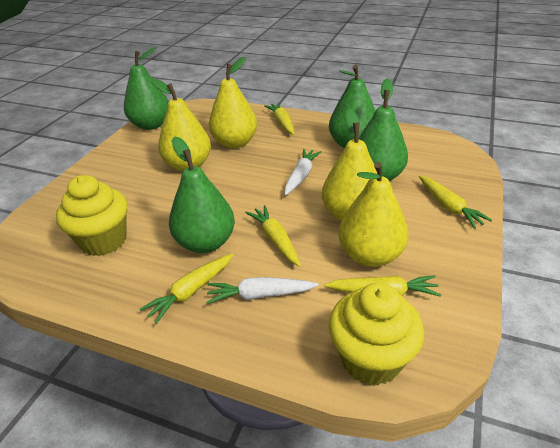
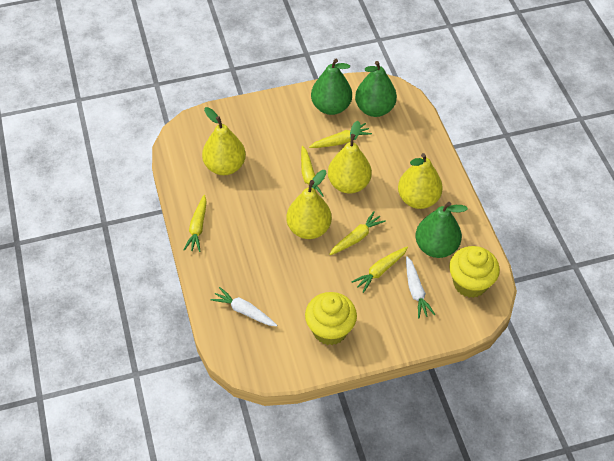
green pear: 4 -> 3

